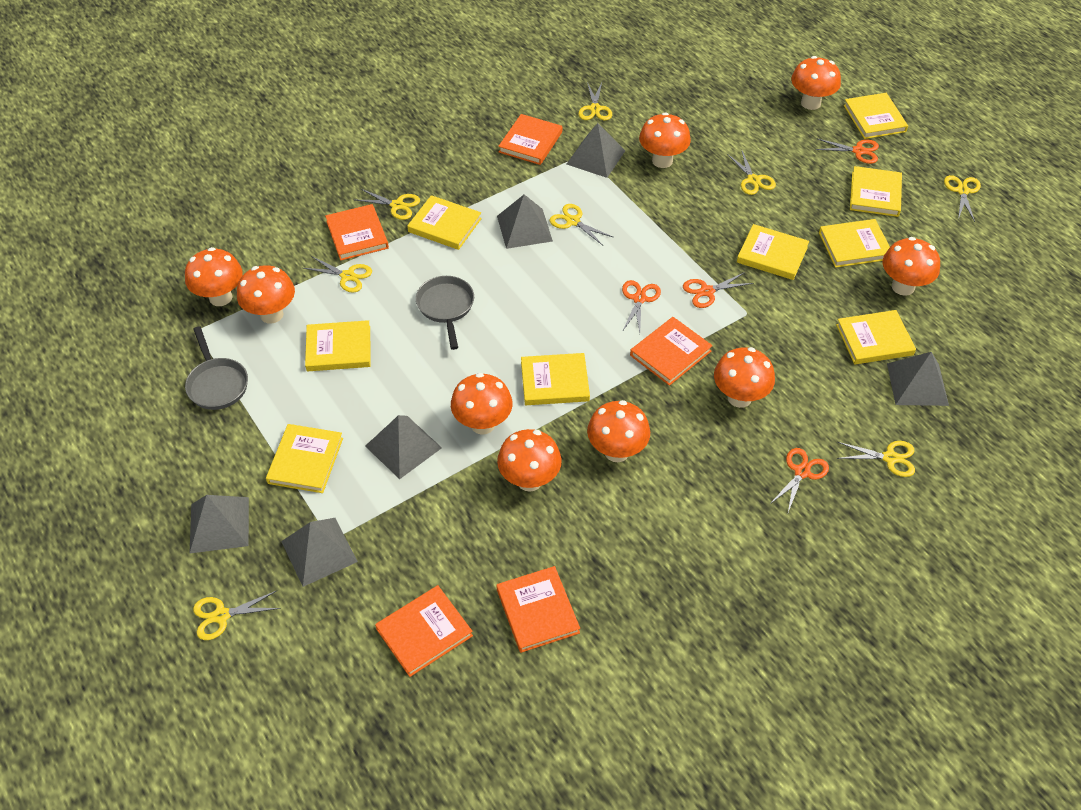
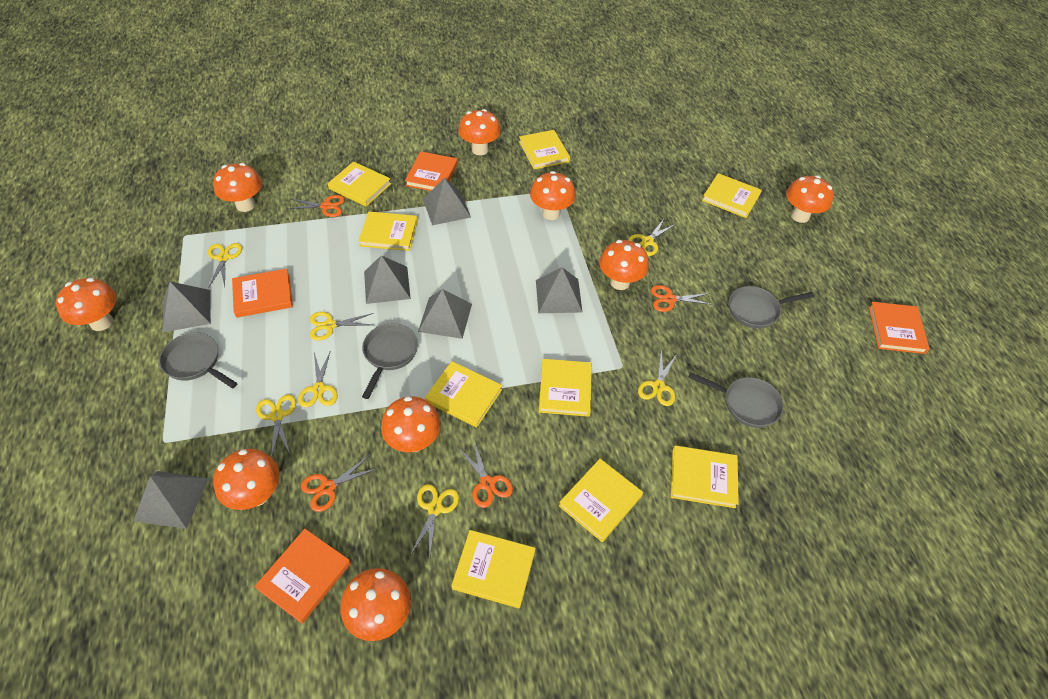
grey pan: 2 -> 4
orange book: 5 -> 4
yellow scissors: 8 -> 7

